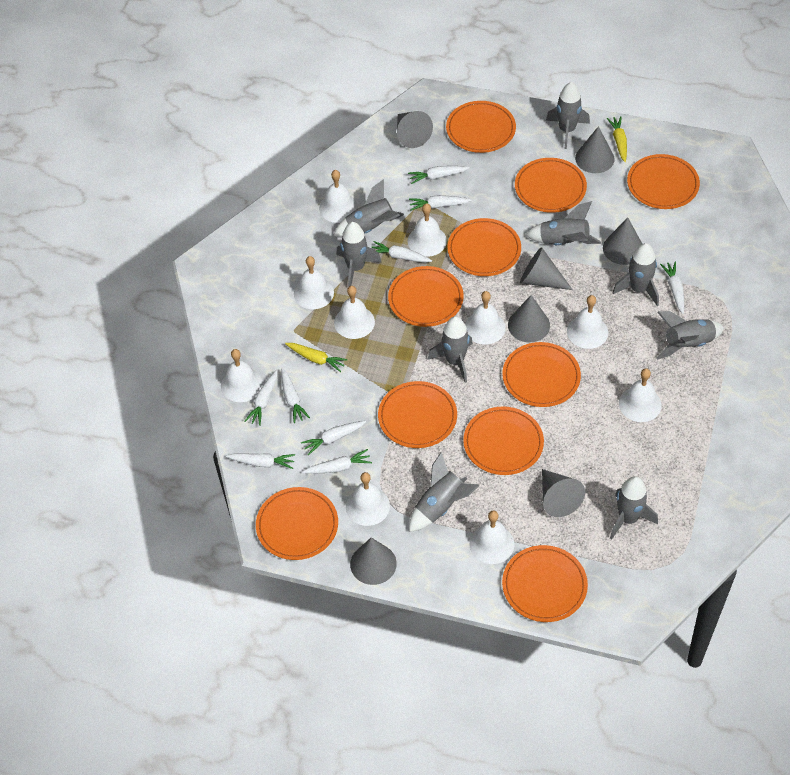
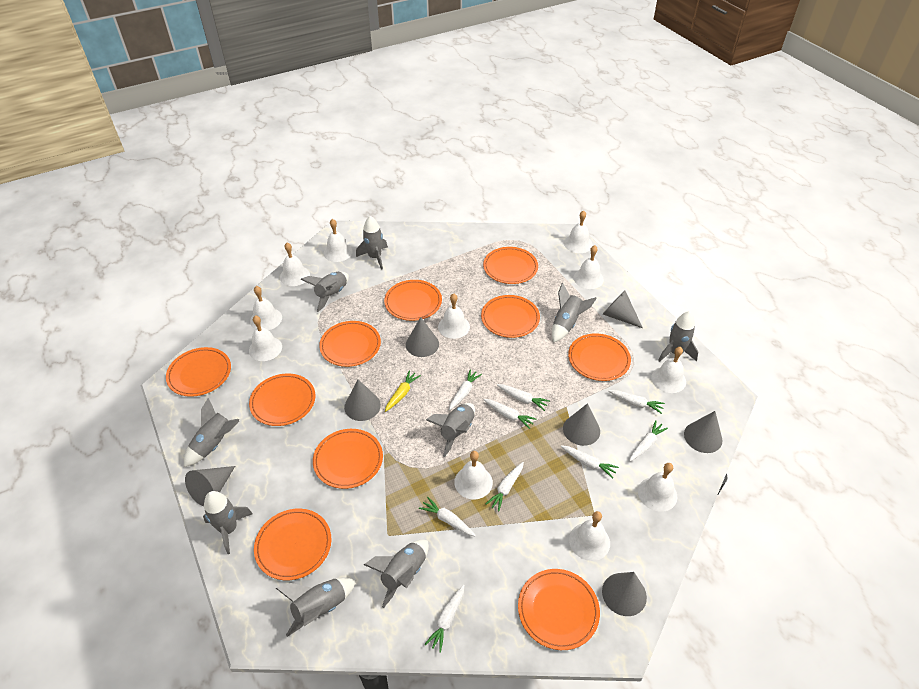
white bell: 10 -> 11
yellow carrot: 2 -> 1

